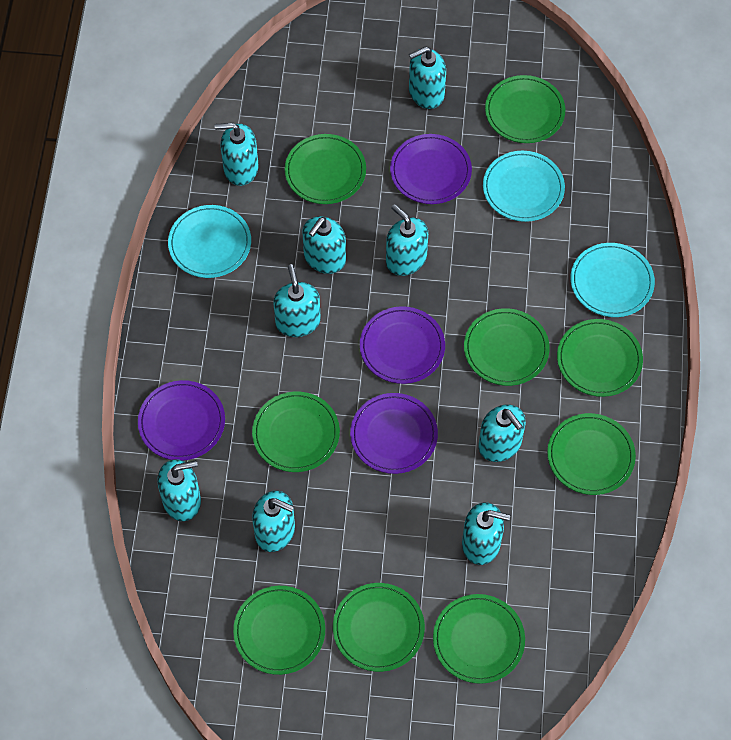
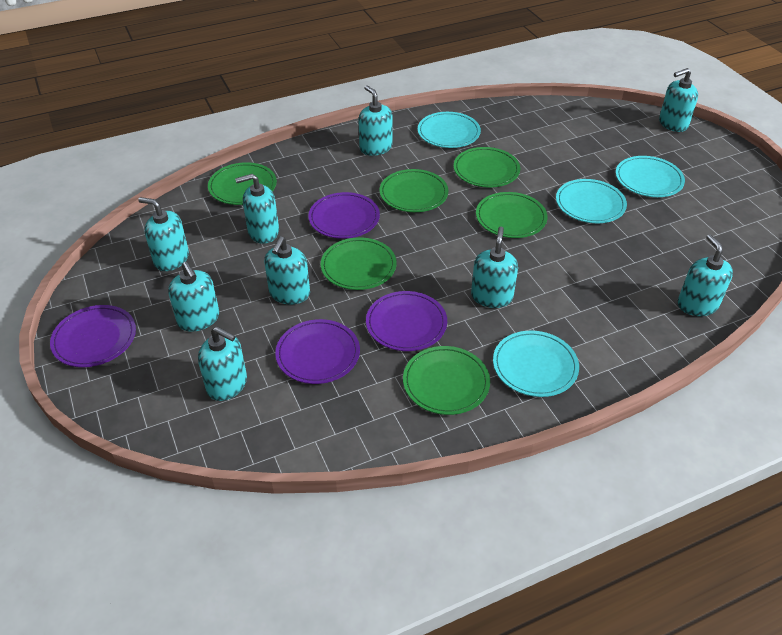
green plate: 9 -> 6
turquoise plate: 3 -> 4

